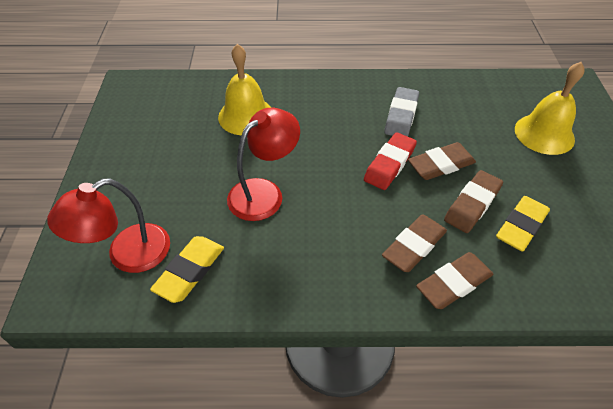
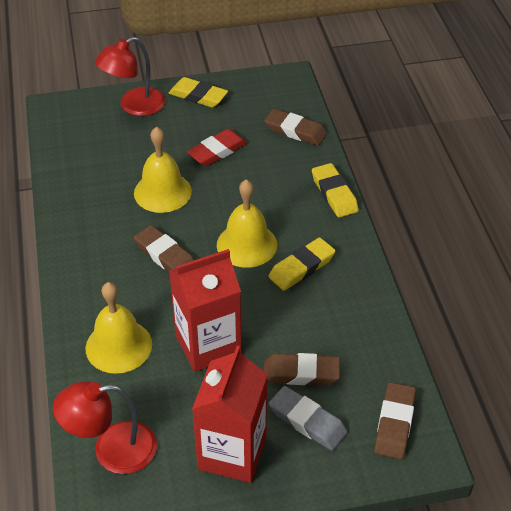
red carton: 0 -> 2
yellow bell: 2 -> 3
yellow eraser: 2 -> 3

